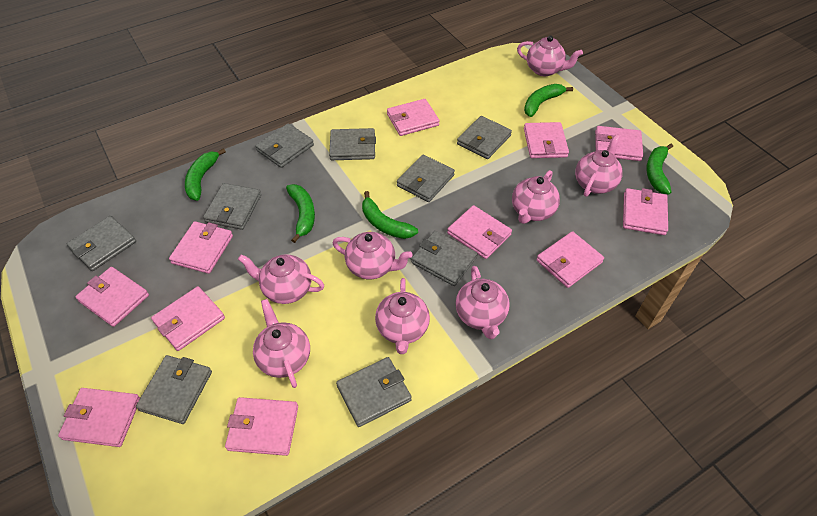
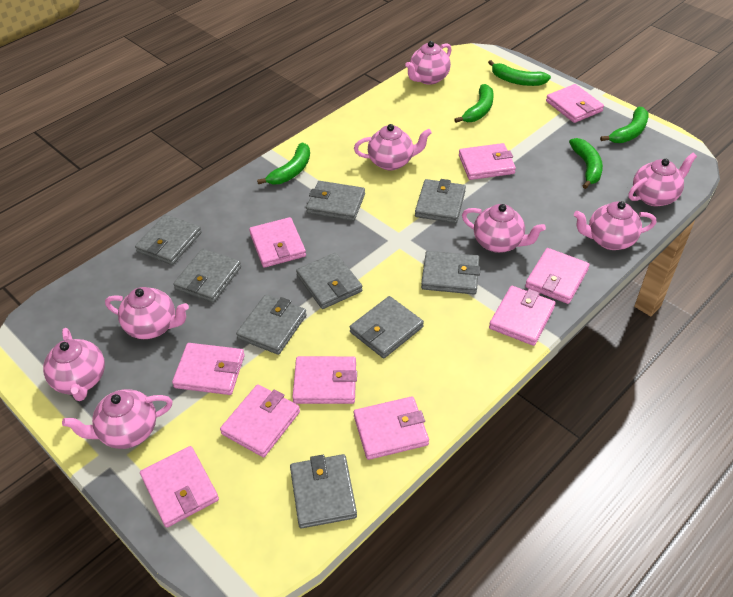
pink wallet: 11 -> 10

